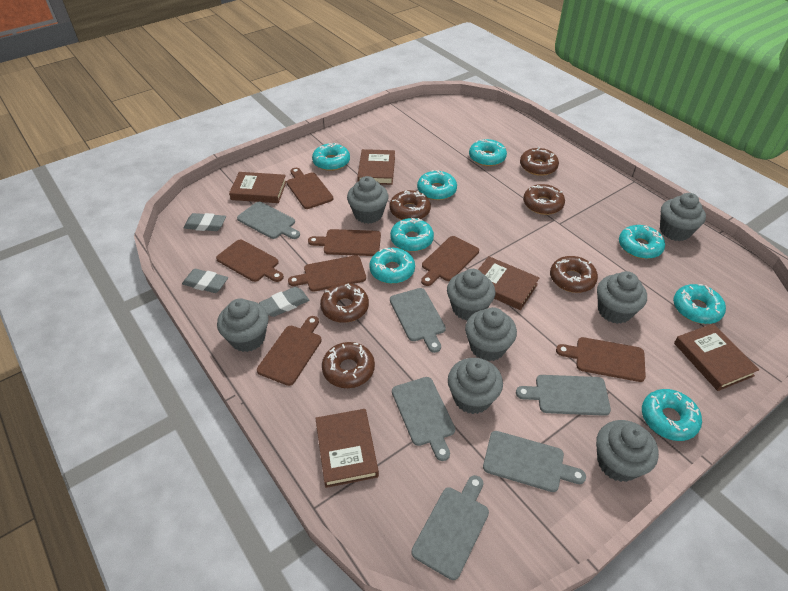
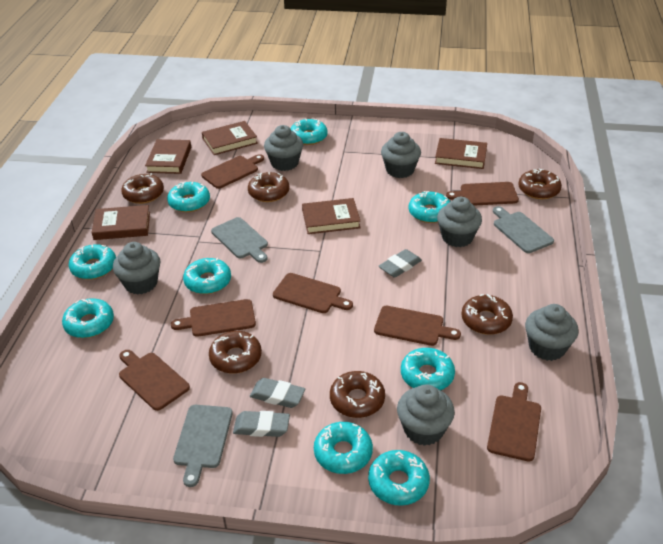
grey cupcake: 8 -> 6
grey cutting board: 6 -> 3
turquoise donut: 8 -> 9

